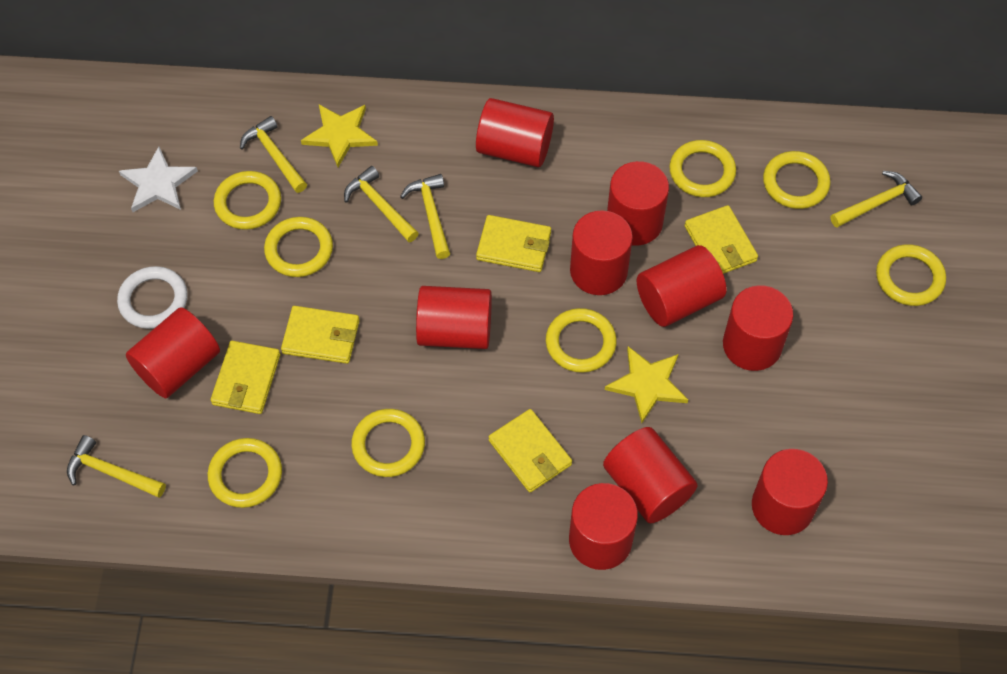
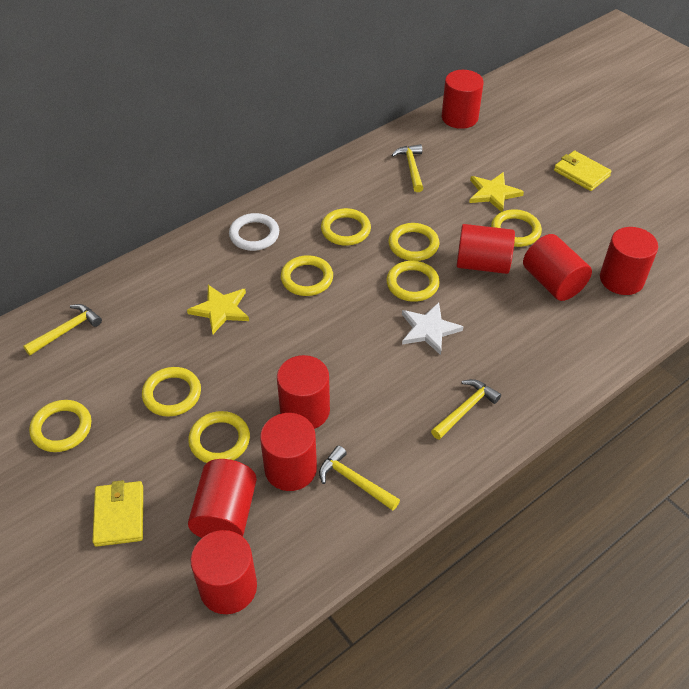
red cylinder: 10 -> 8
yellow hammer: 5 -> 4
yellow wallet: 5 -> 2

